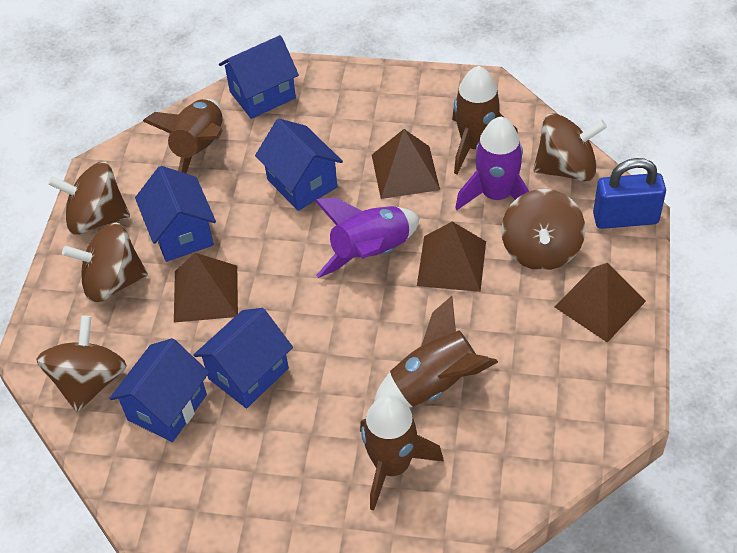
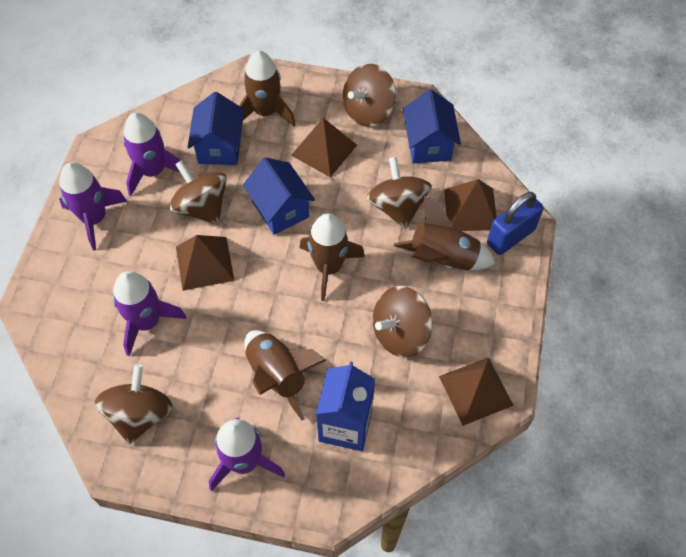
blue carton: 0 -> 1
blue house: 5 -> 3
purple rocket: 2 -> 4

